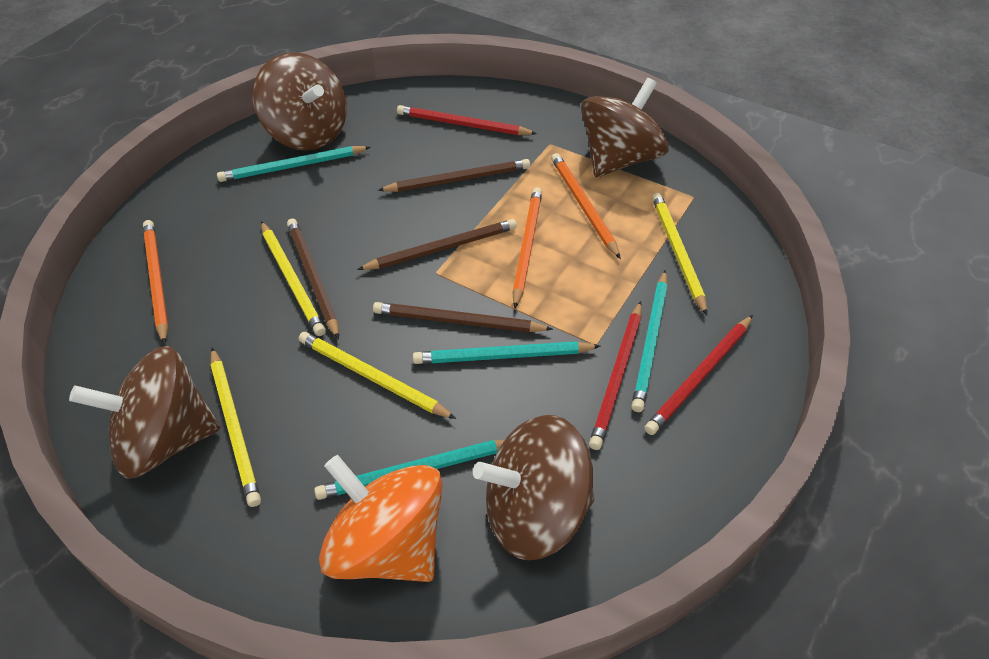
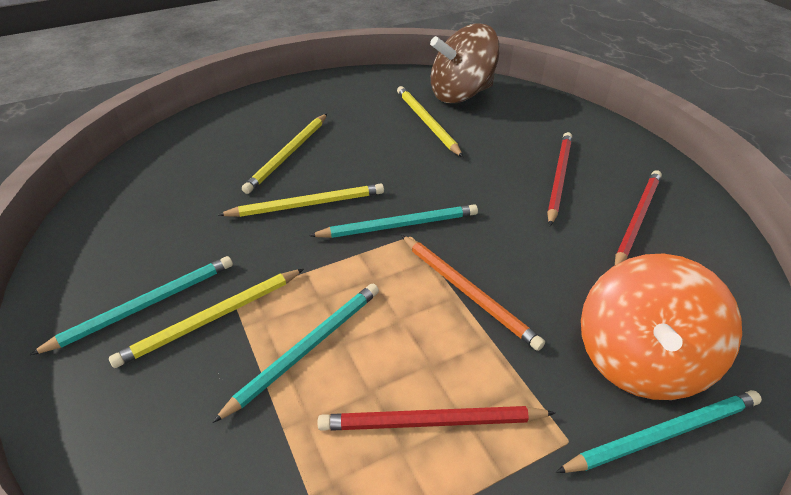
brown pencil: 4 -> 0
brown spinning top: 4 -> 1
orange pencil: 3 -> 1

